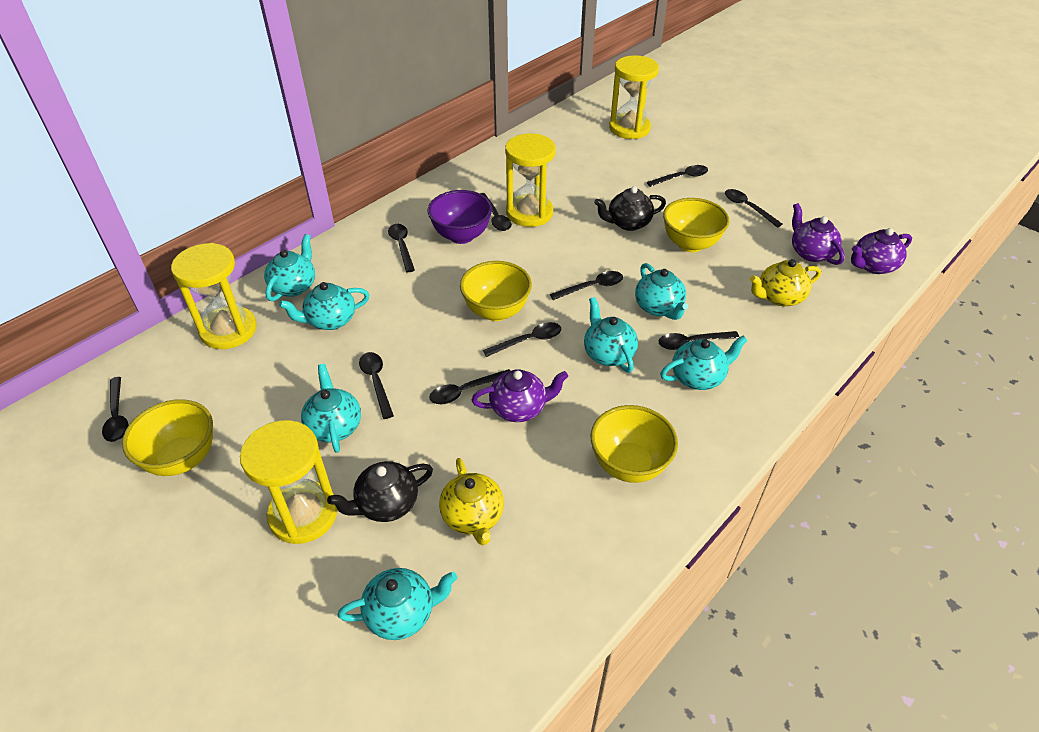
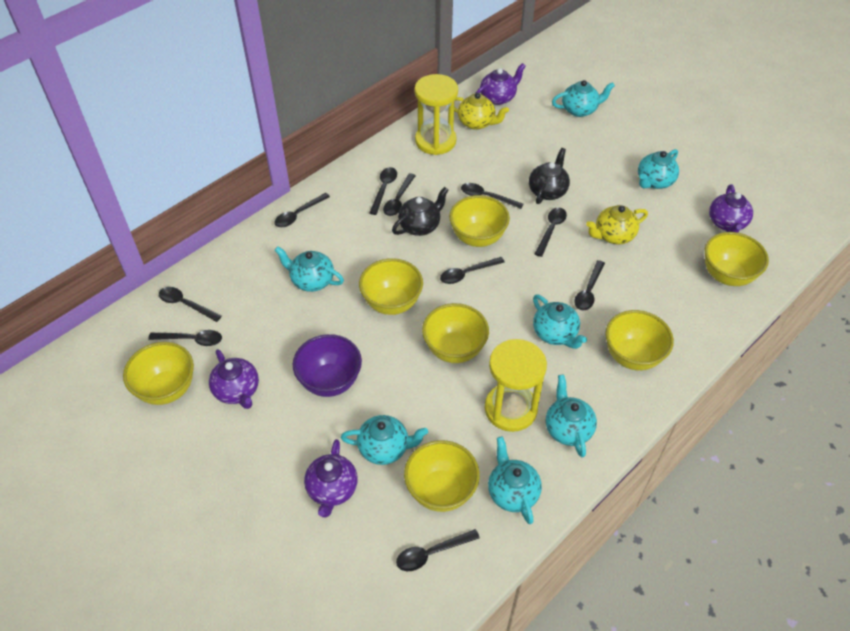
purple teapot: 3 -> 4
yellow bowl: 4 -> 7
yellow hourglass: 4 -> 2

